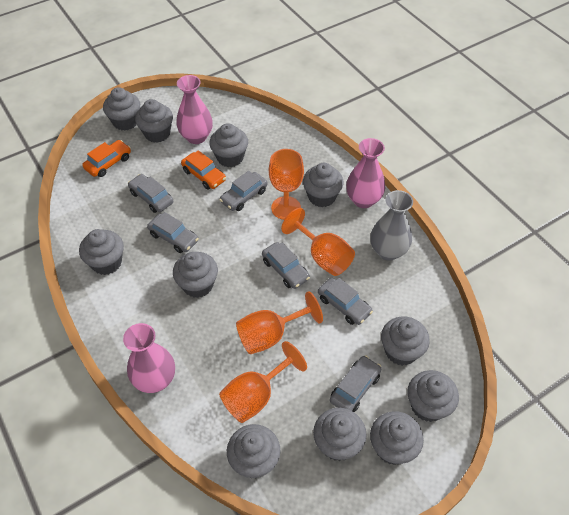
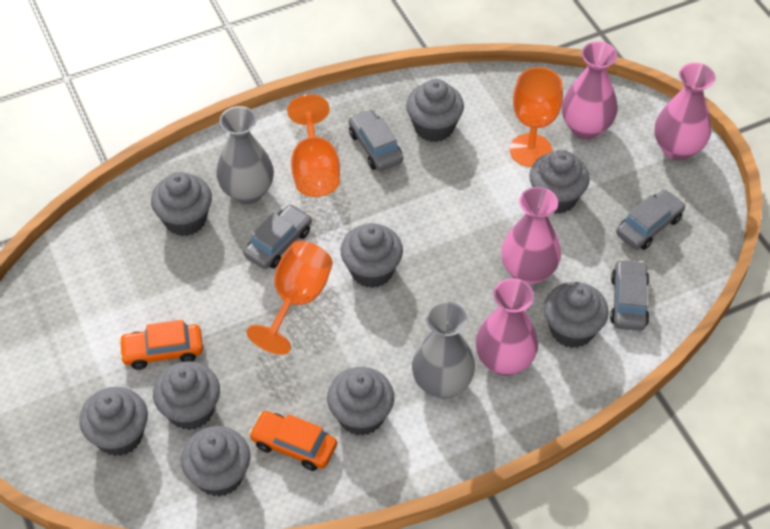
grey car: 6 -> 4
grey cupcake: 11 -> 9
grey vase: 1 -> 2
orange goblet: 4 -> 3
pink vase: 3 -> 4

